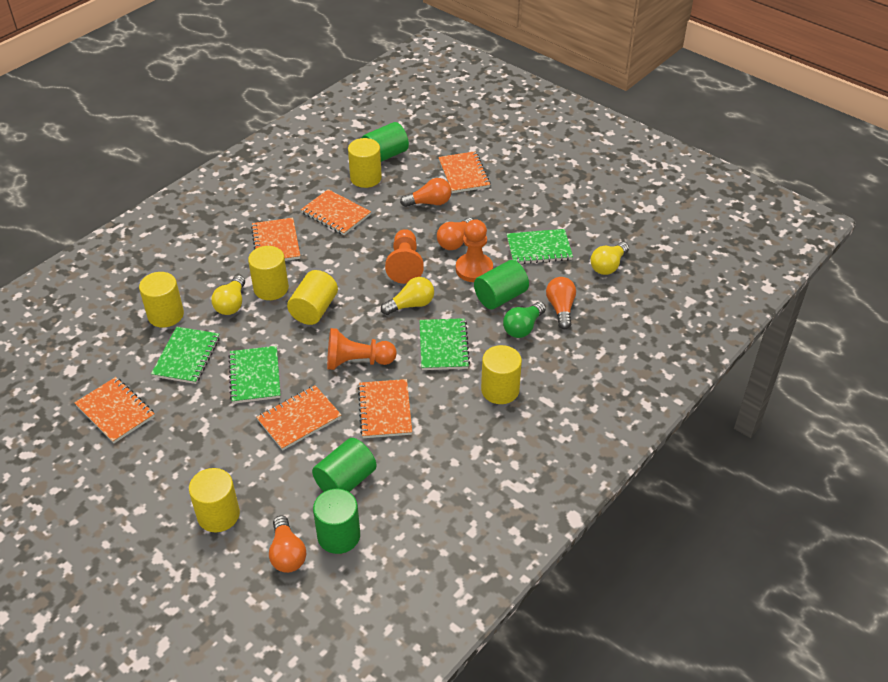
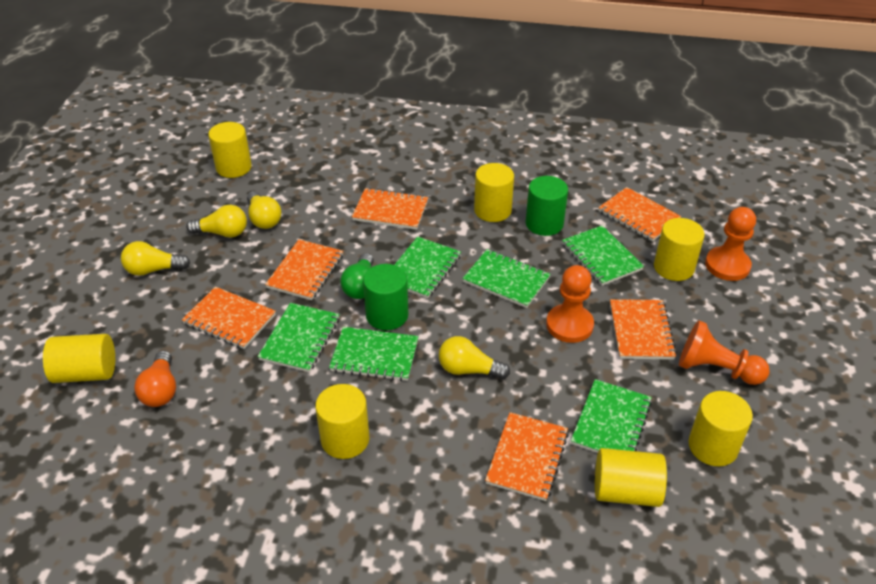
green cylinder: 4 -> 2
green notebook: 4 -> 6
orange light bulb: 4 -> 1
yellow cylinder: 6 -> 7
yellow light bulb: 3 -> 4

